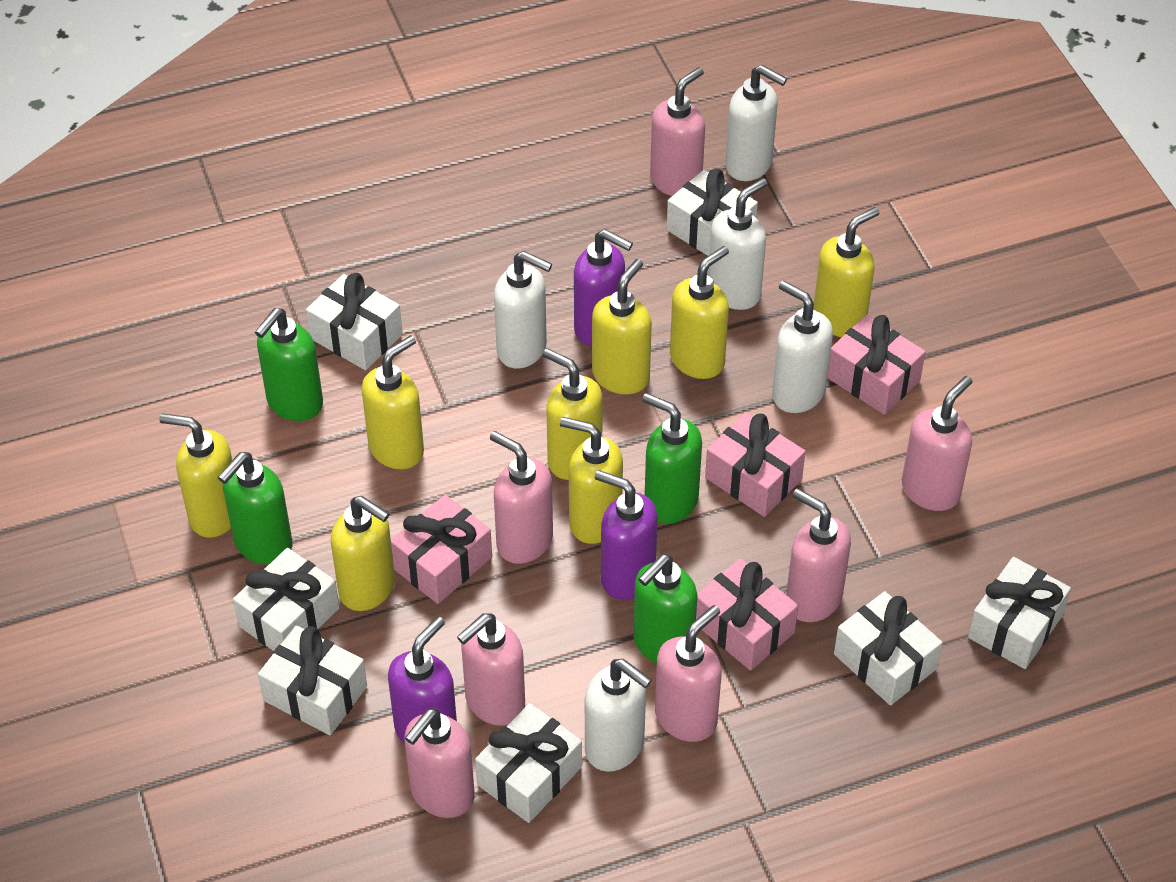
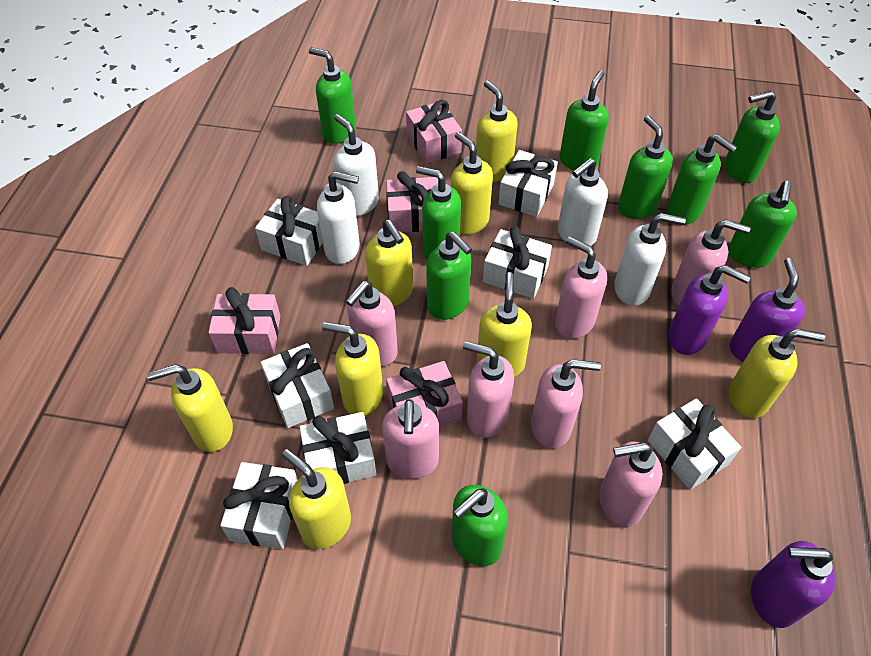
green soap dispenser: 4 -> 9
white soap dispenser: 5 -> 4

